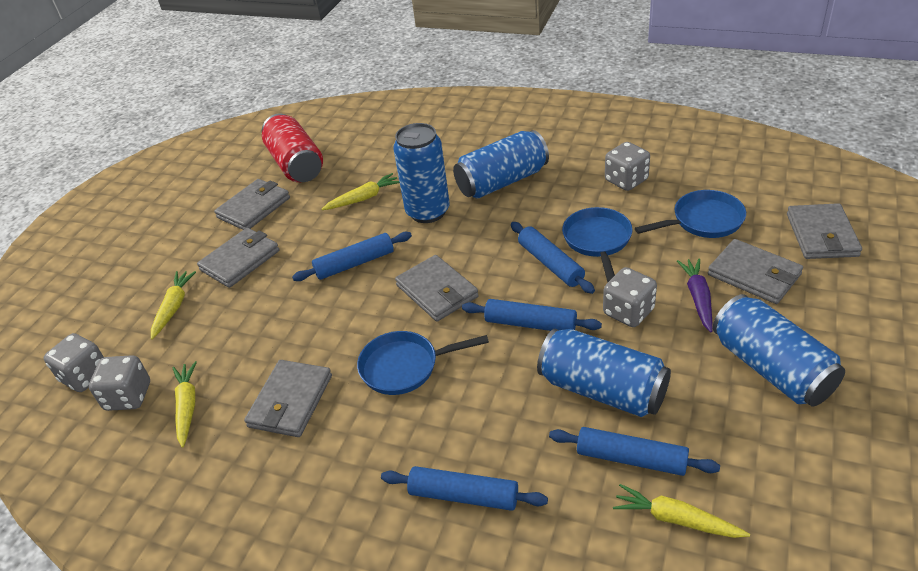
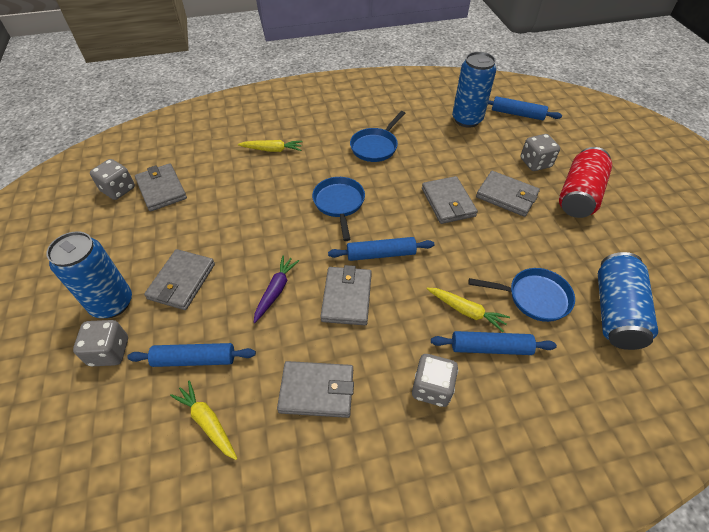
blue can: 4 -> 3
blue rolling pin: 5 -> 4
yellow carrot: 4 -> 3

